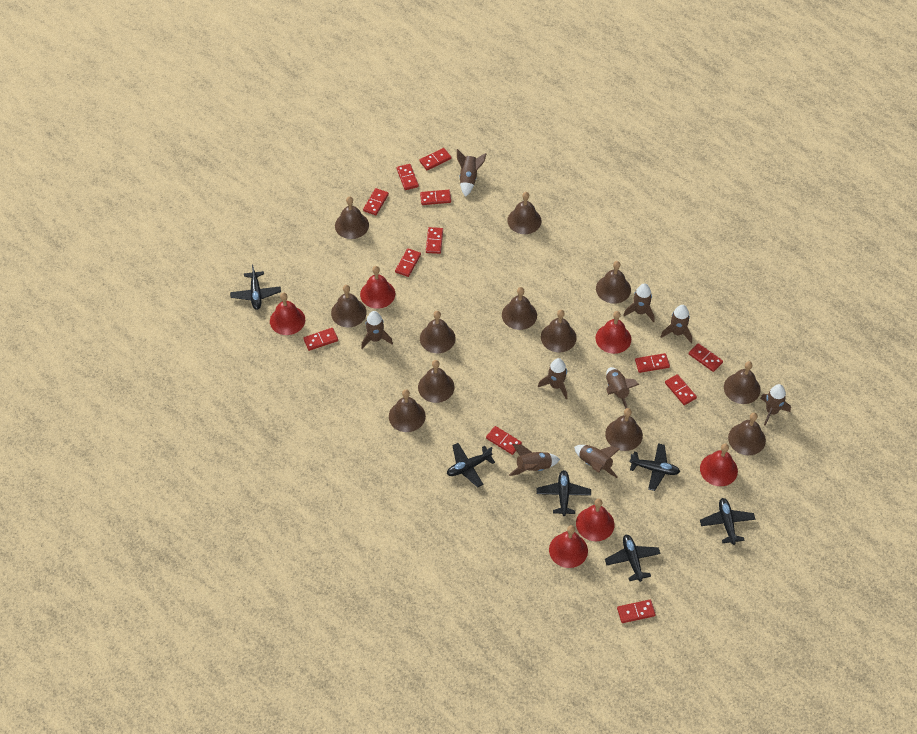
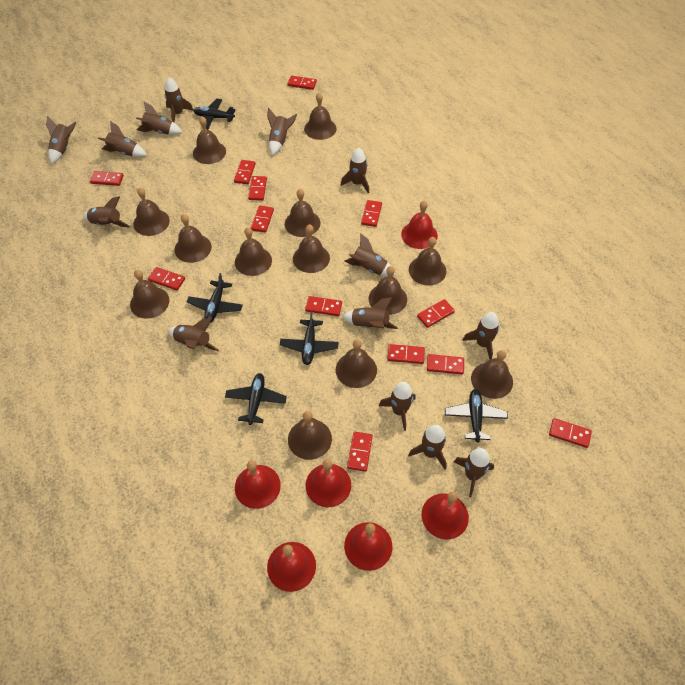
black plane: 6 -> 5
brown bell: 12 -> 13
brown rocket: 9 -> 14
red domino: 12 -> 13

